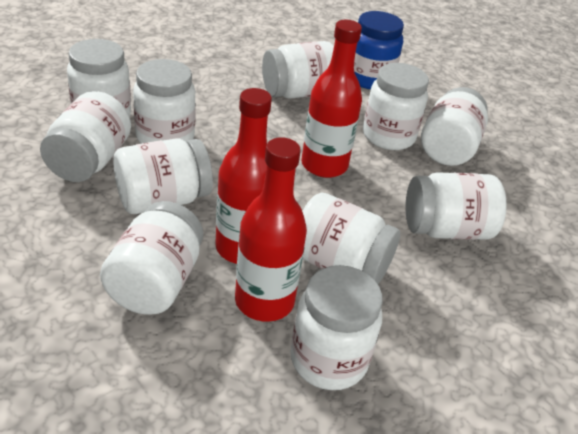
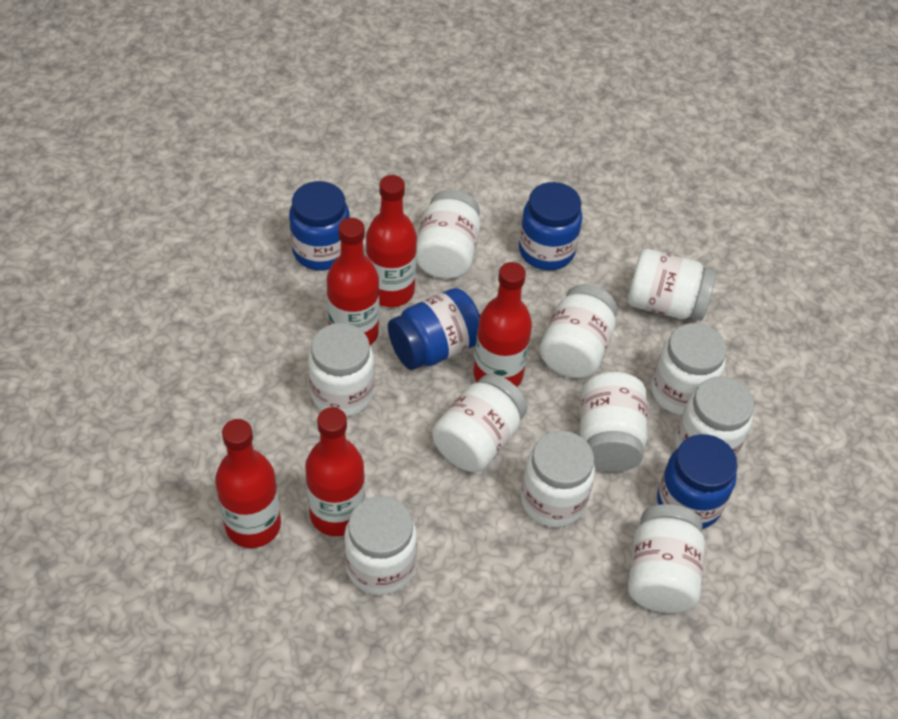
blue jar: 1 -> 4
red bottle: 3 -> 5

